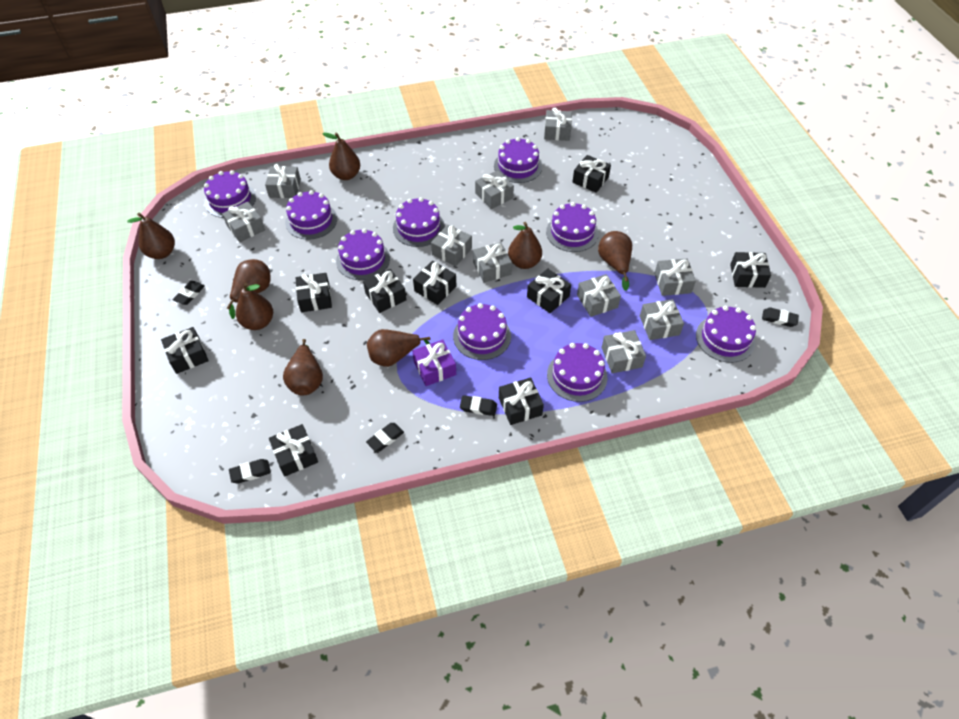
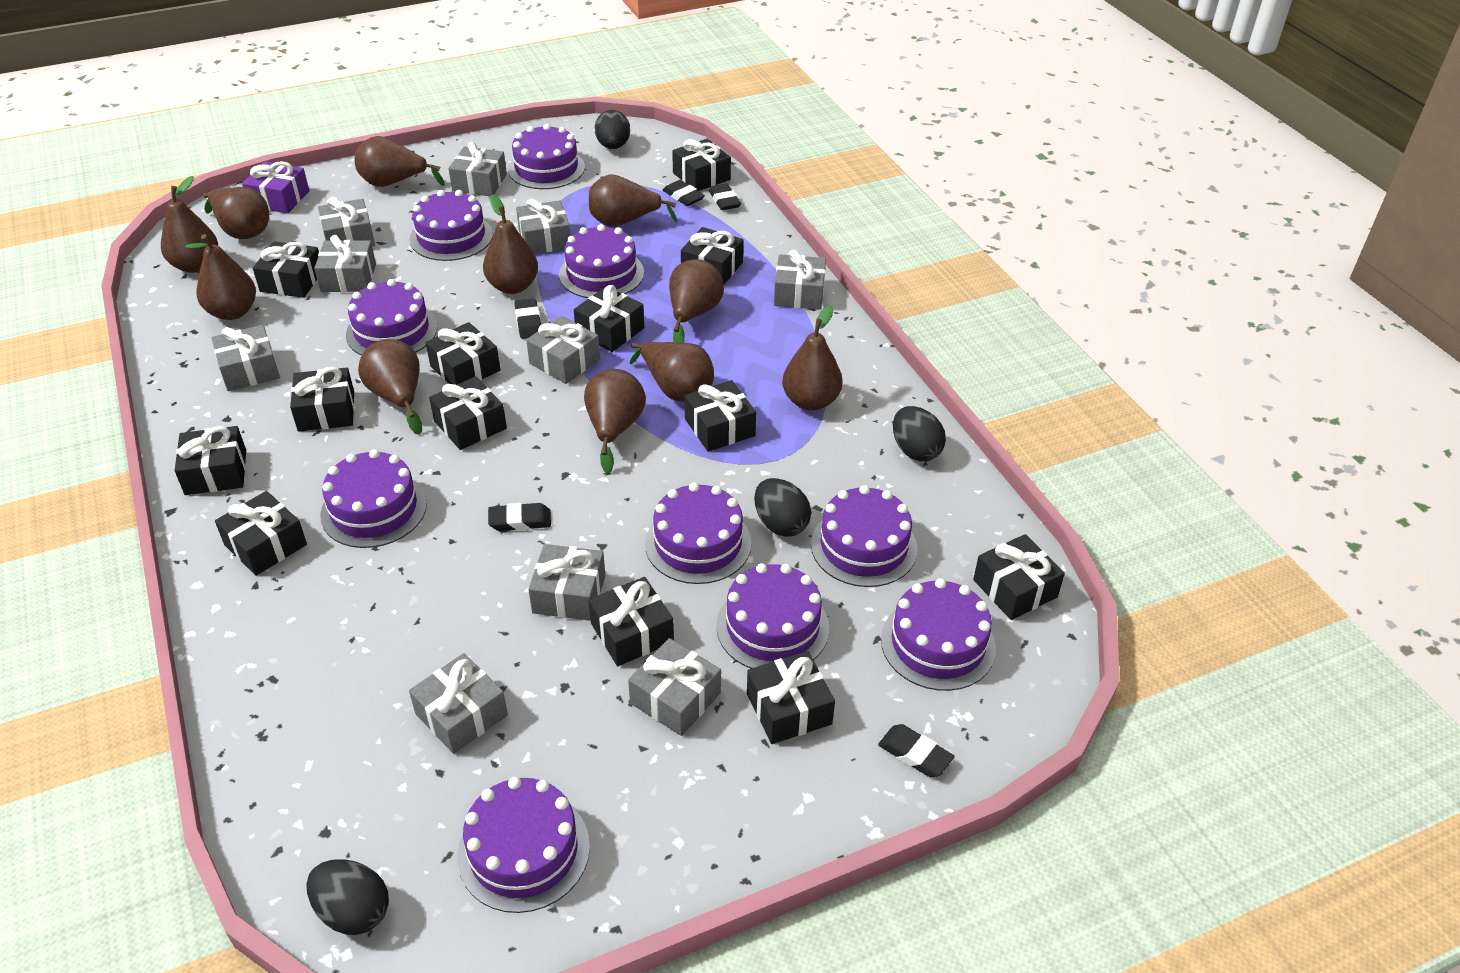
black egg: 0 -> 4
black gift: 9 -> 13
brown pear: 8 -> 11
purple cake: 9 -> 10

